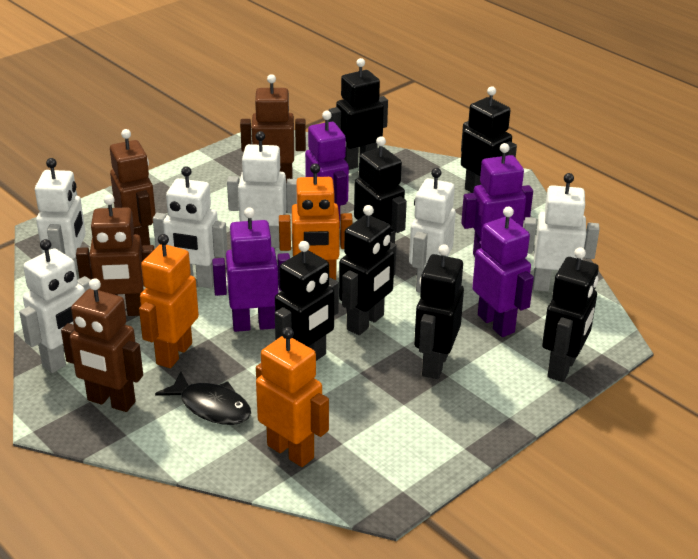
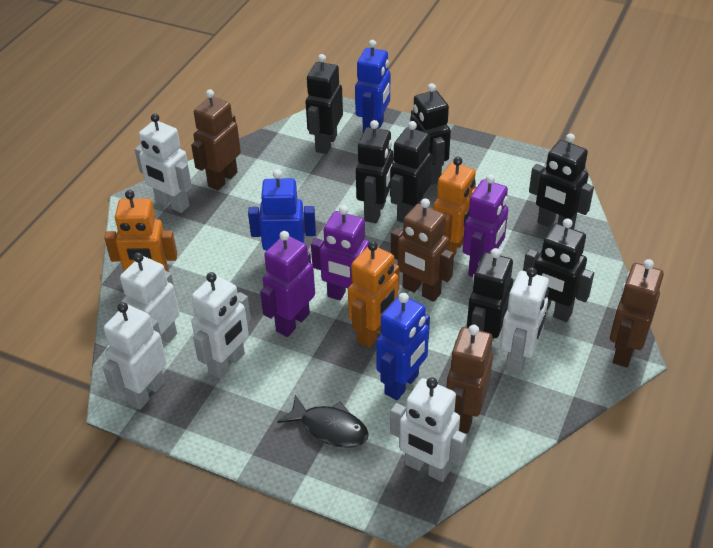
blue robot: 0 -> 3
purple robot: 4 -> 3

